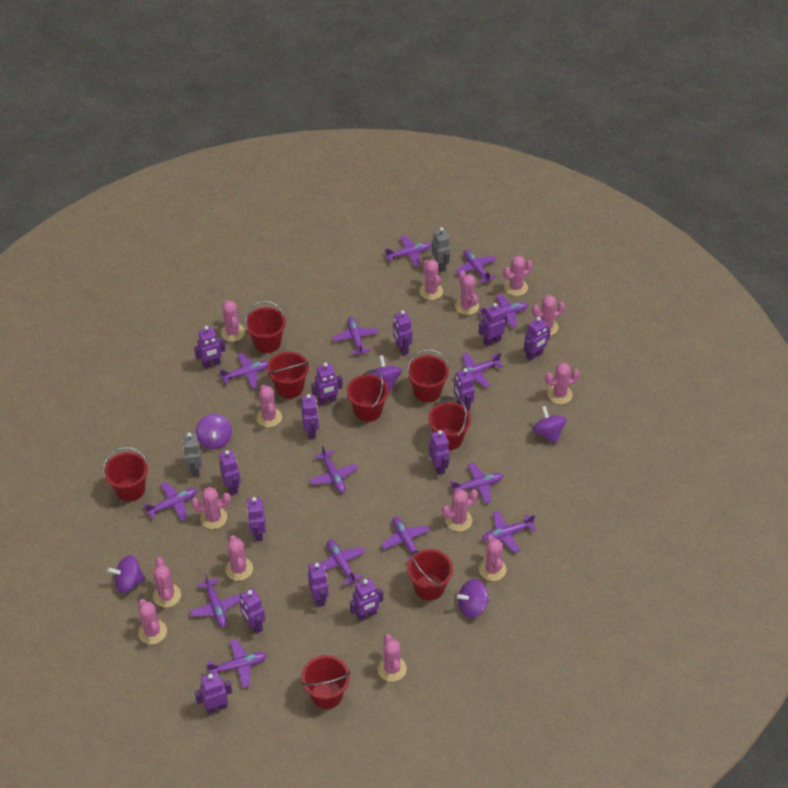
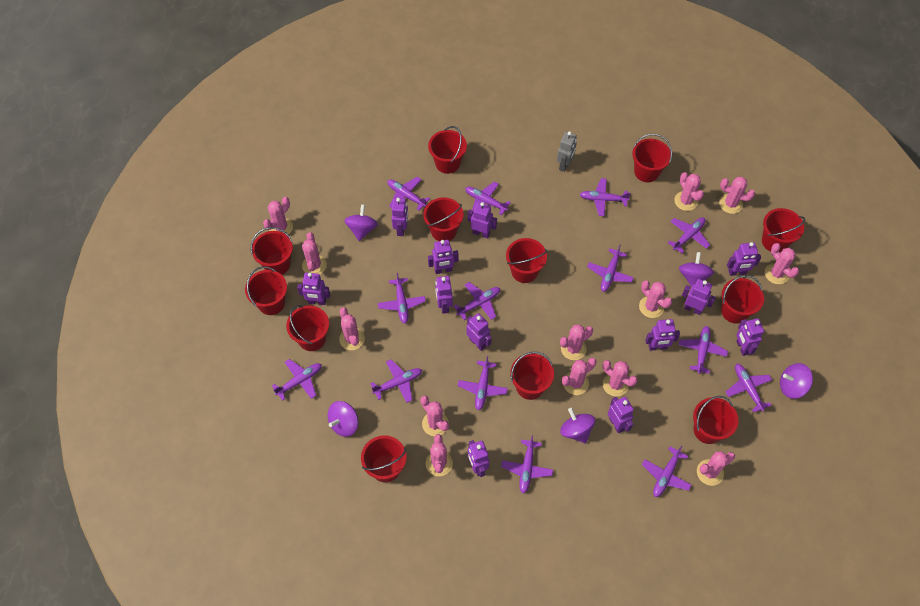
grey robot: 2 -> 1
pink cactus: 14 -> 13
purple robot: 14 -> 12
red bucket: 8 -> 12

